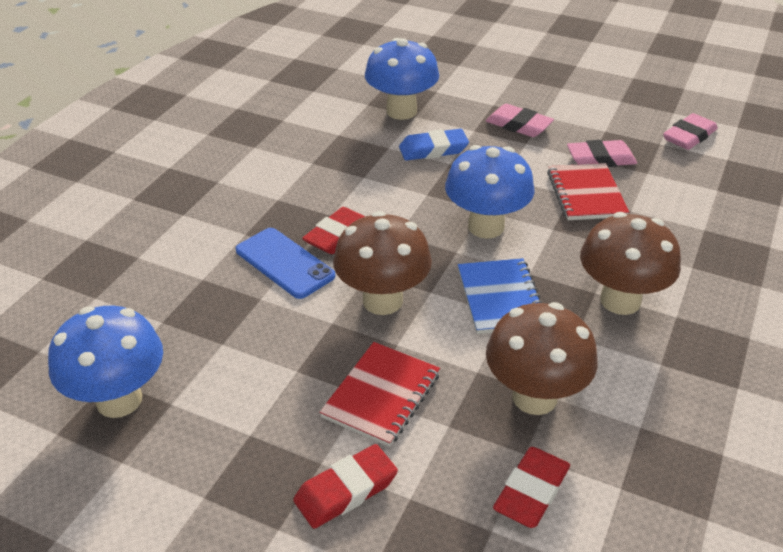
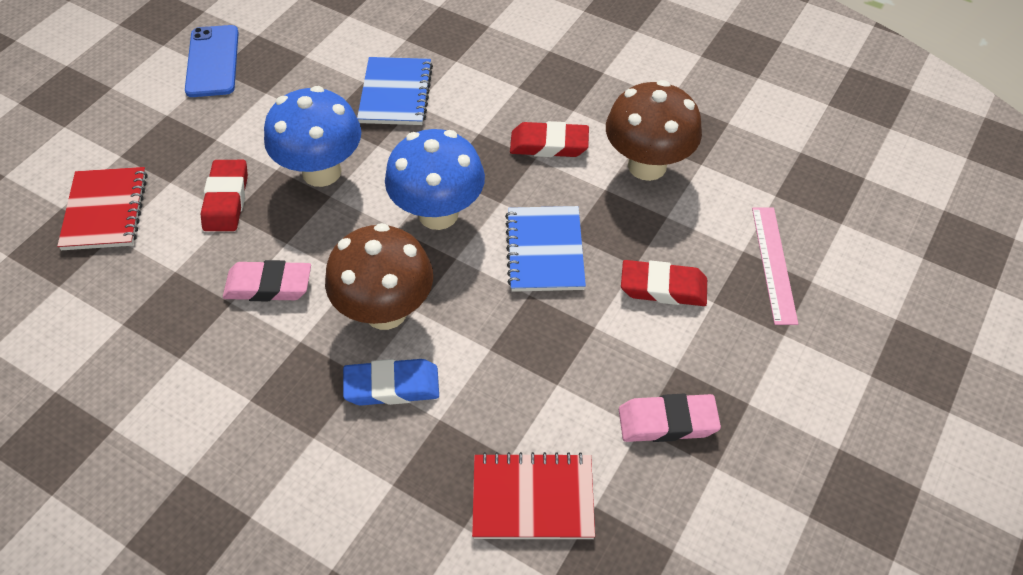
blue mushroom: 3 -> 2
blue notebook: 1 -> 2
brown mushroom: 3 -> 2
pink eraser: 3 -> 2
pink ruler: 0 -> 1

